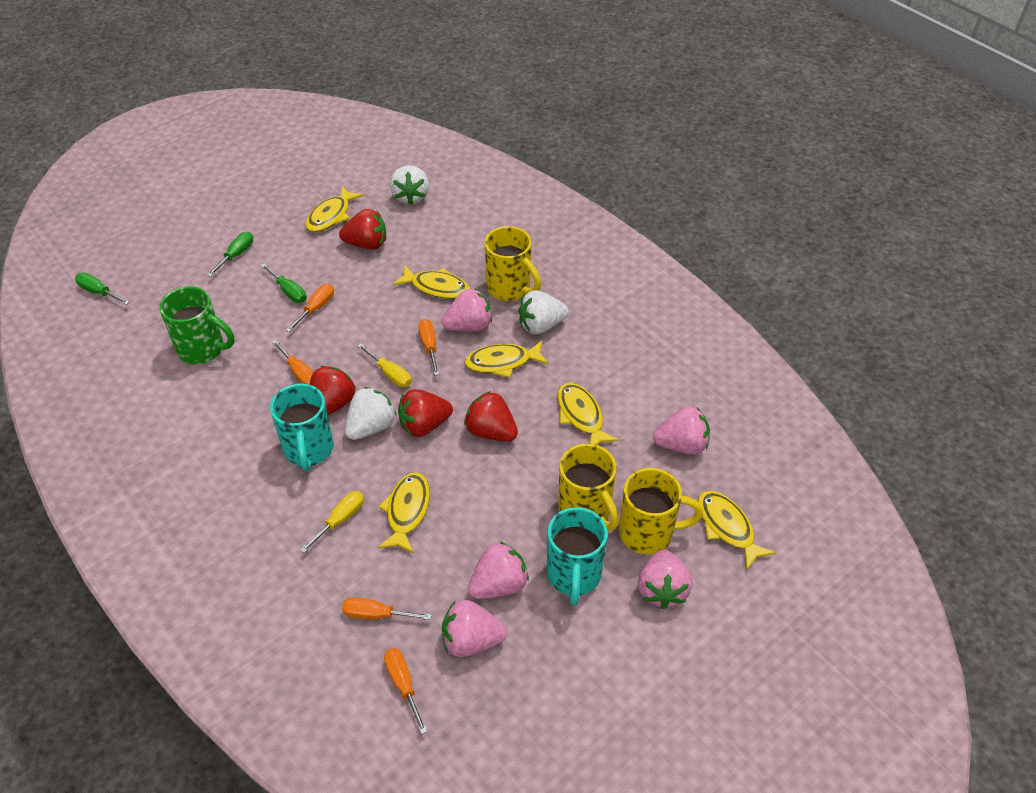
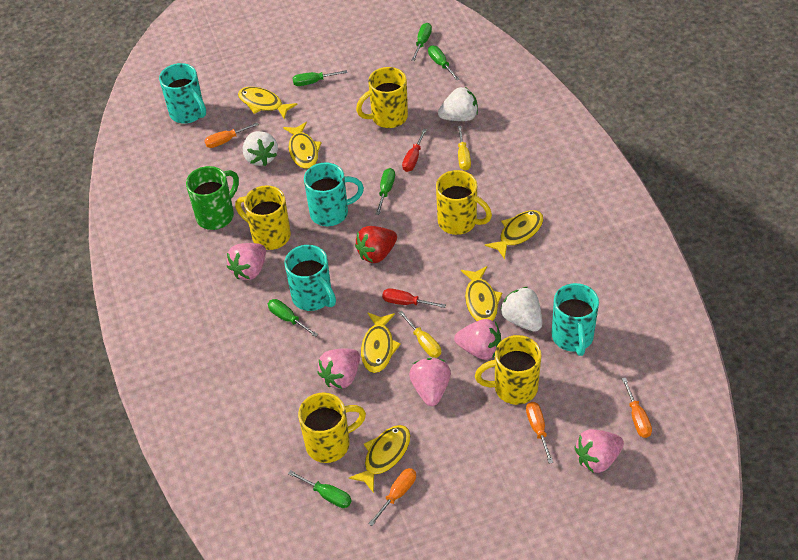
green screwdriver: 3 -> 6
orange screwdriver: 5 -> 4
red screwdriver: 0 -> 2
red strawberry: 4 -> 1
turquoise mug: 2 -> 4
yellow mug: 3 -> 5

